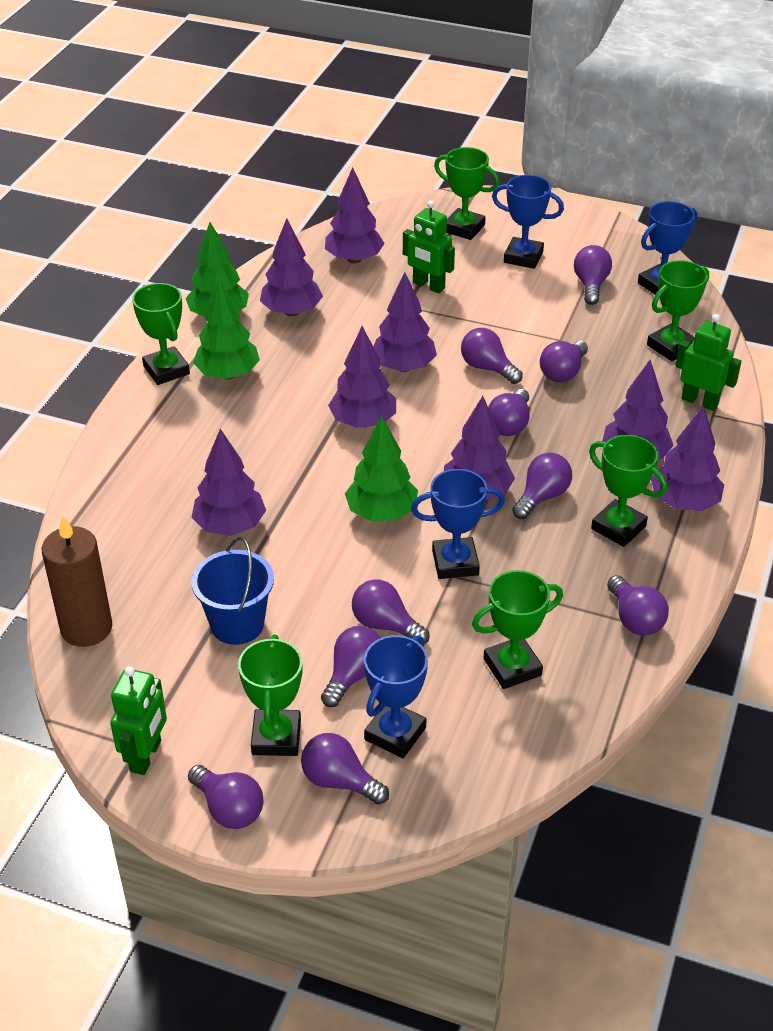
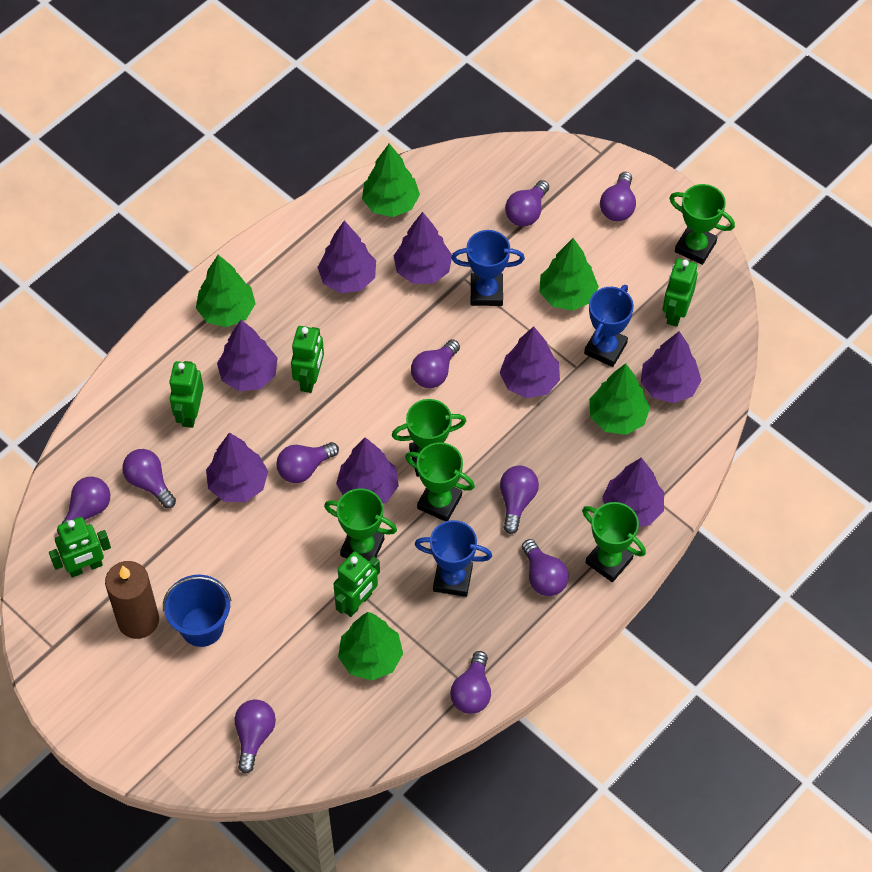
blue trophy: 4 -> 3
green robot: 3 -> 5
green tree: 3 -> 5
green trophy: 6 -> 5

